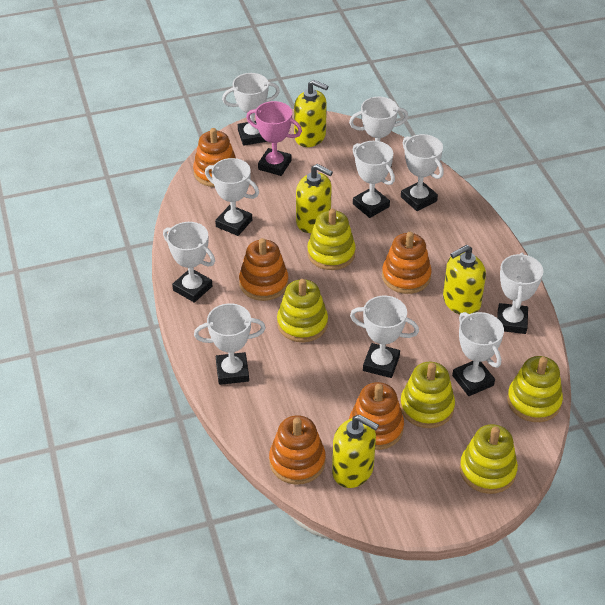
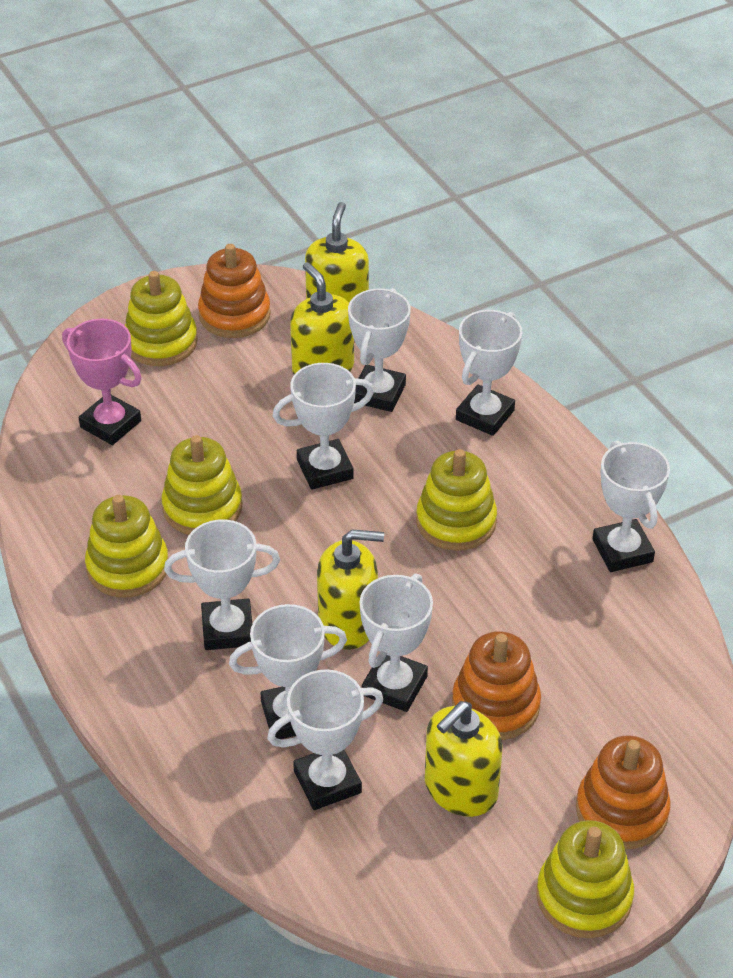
orange stacking toy: 5 -> 3
white trophy: 10 -> 8

